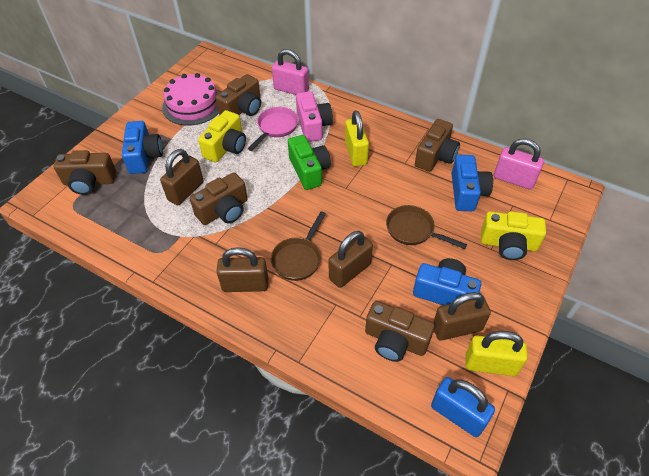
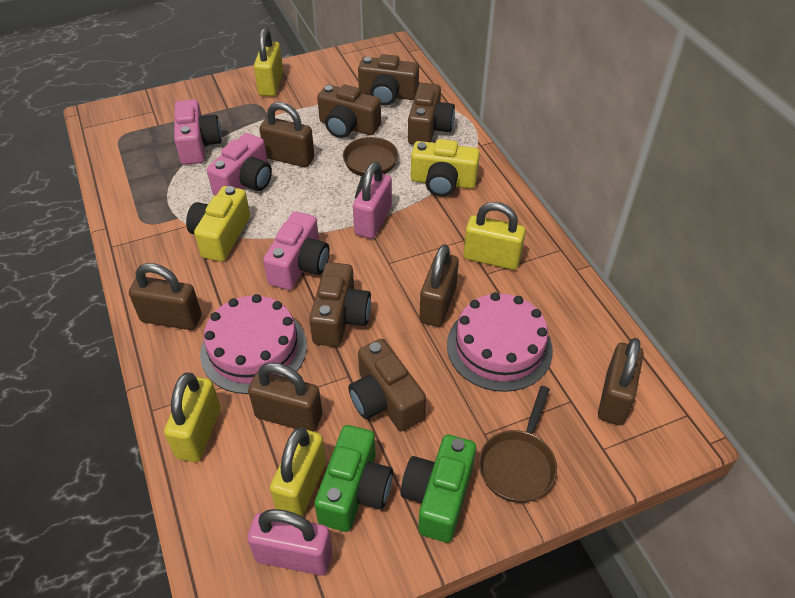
blue camera: 3 -> 0
blue padlock: 1 -> 0
brown padlock: 4 -> 5
green camera: 1 -> 2
pink cake: 1 -> 2
pink camera: 1 -> 3
pink pan: 1 -> 0
yellow padlock: 2 -> 4

